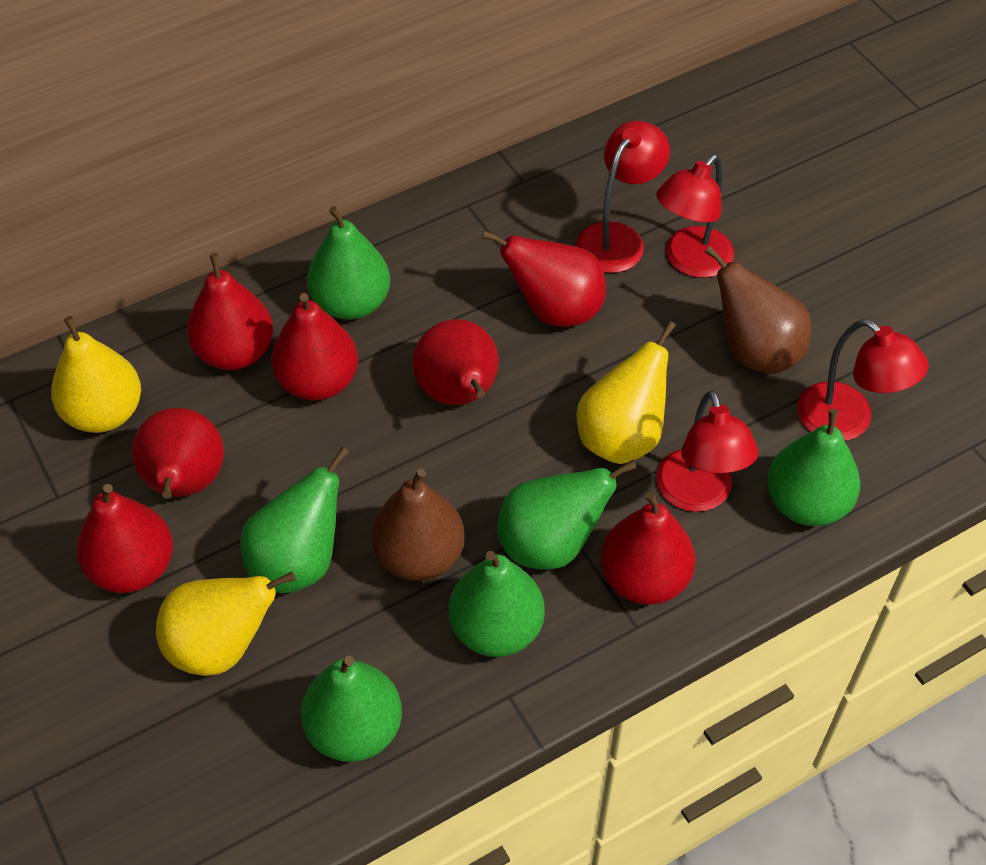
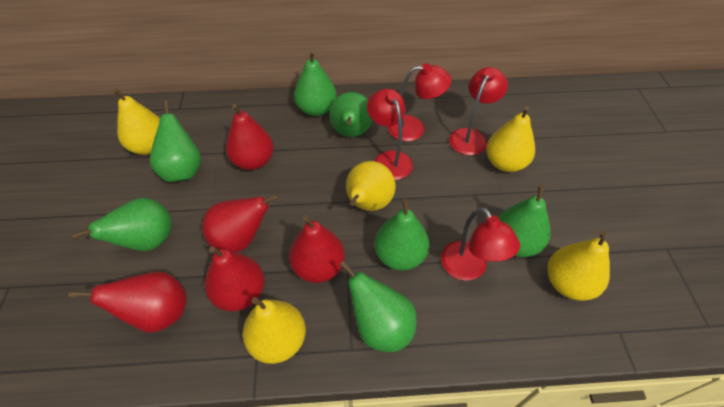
brown pear: 2 -> 0
green pear: 6 -> 7
red pear: 7 -> 5
yellow pear: 3 -> 5

